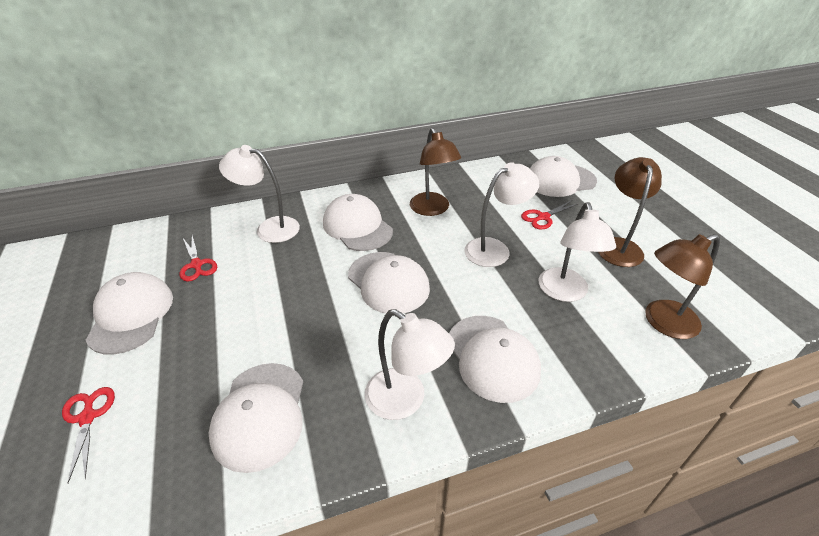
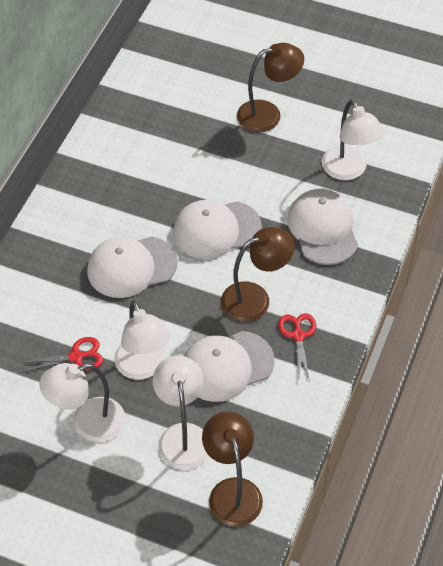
red scissors: 3 -> 2
white cap: 6 -> 4

